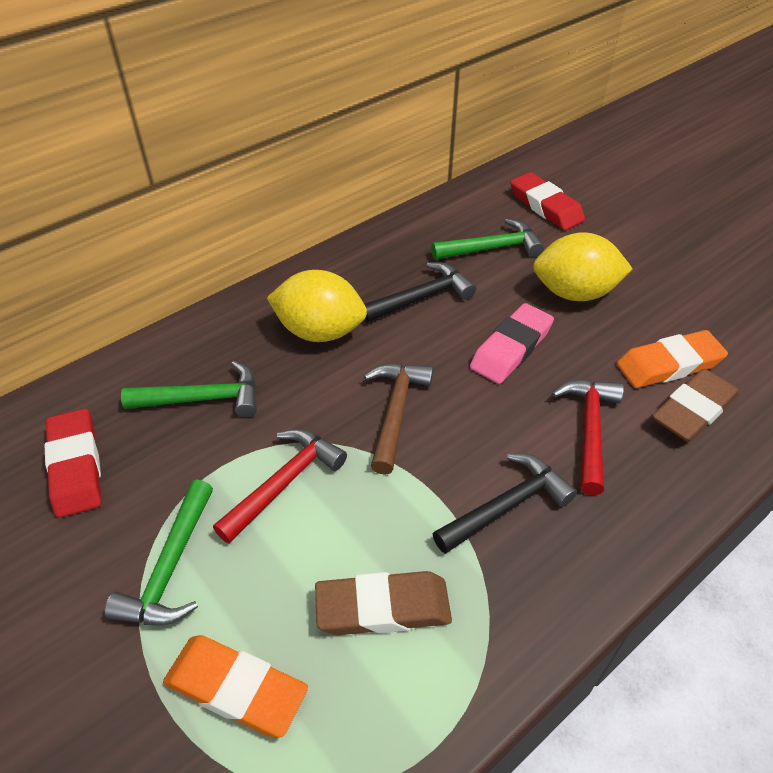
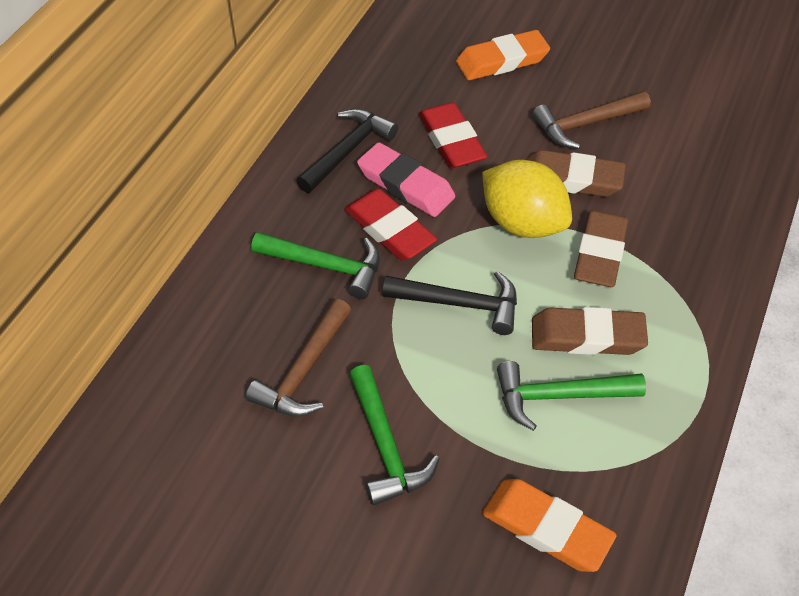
brown eraser: 2 -> 3
brown hammer: 1 -> 2
red hammer: 2 -> 0
yellow lemon: 2 -> 1

